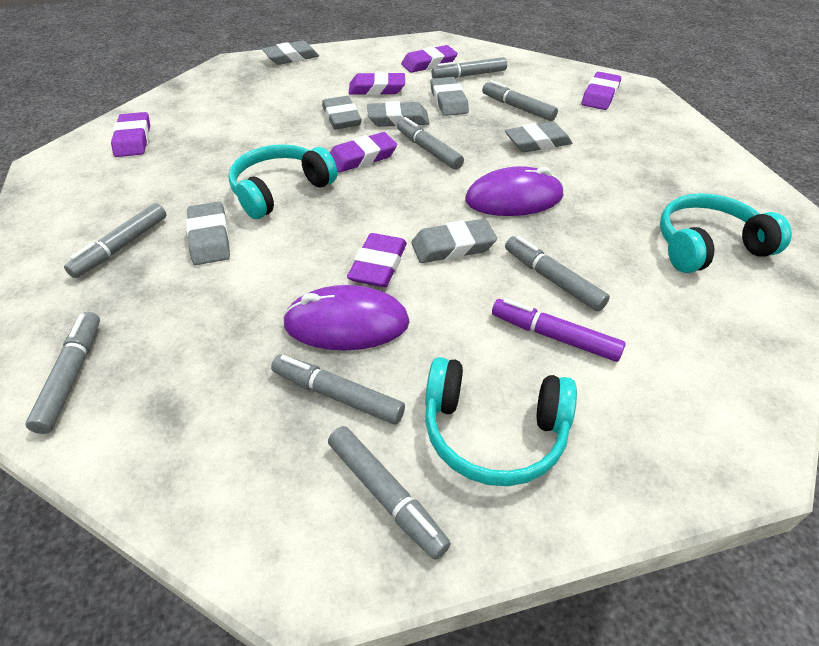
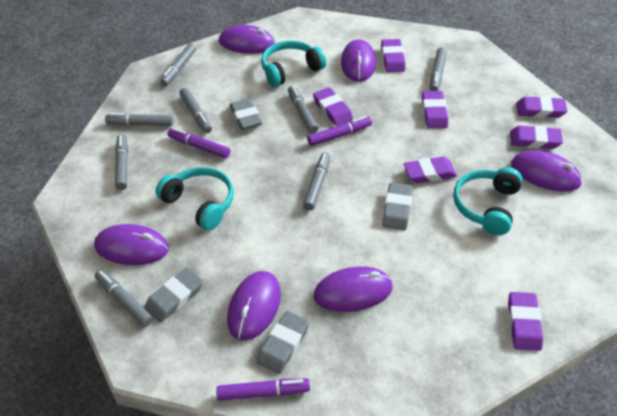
grey eraser: 7 -> 4
purple eraser: 6 -> 7
purple marker: 1 -> 3
purple mouse: 2 -> 6

